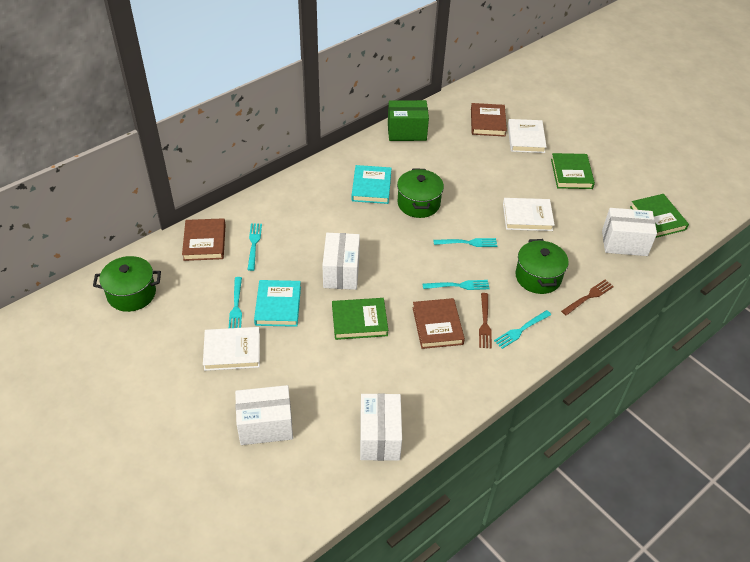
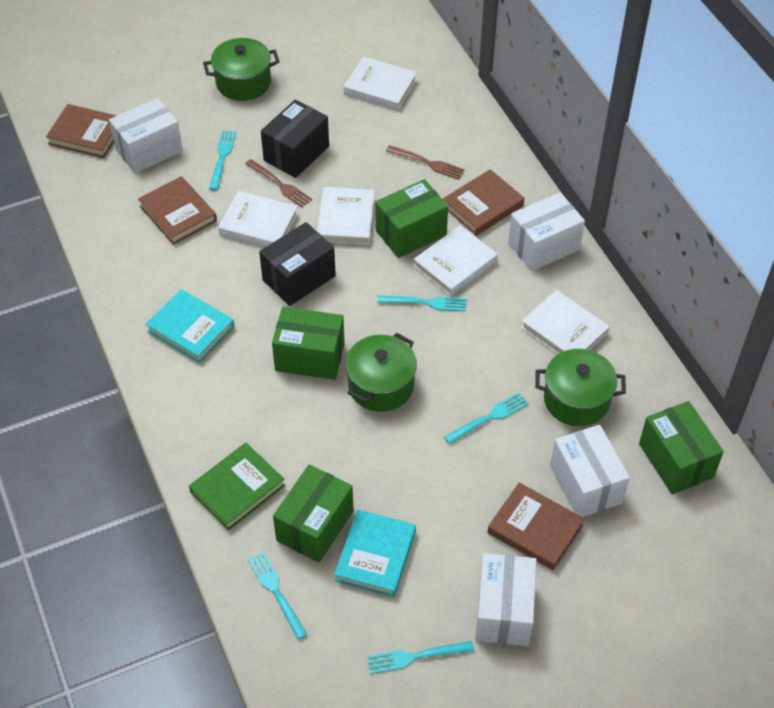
black box: 0 -> 2
brown book: 3 -> 4
green book: 3 -> 1
green box: 1 -> 4
white book: 3 -> 5

